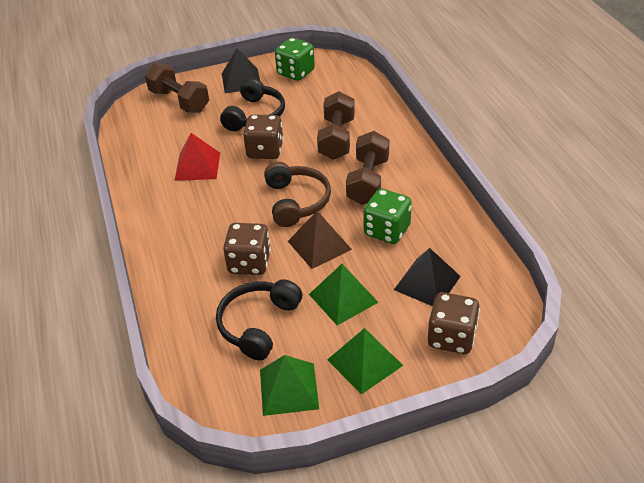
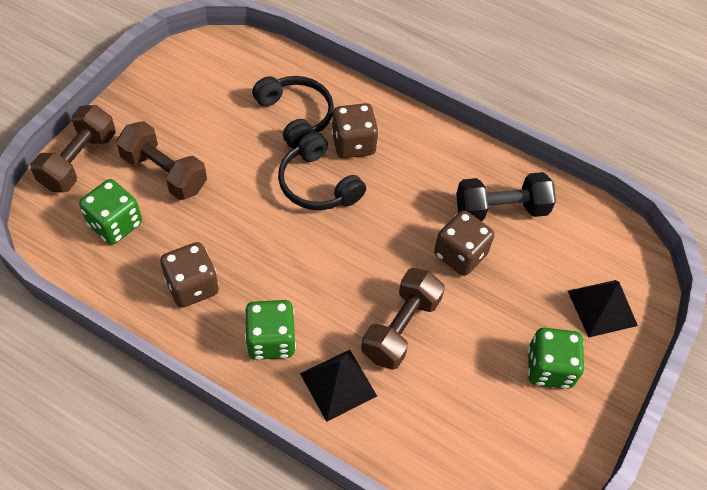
black dumbbell: 0 -> 1
brown headphones: 1 -> 0
brown pyramid: 1 -> 0
green dice: 2 -> 3
green pyramid: 3 -> 0
red pyramid: 1 -> 0

